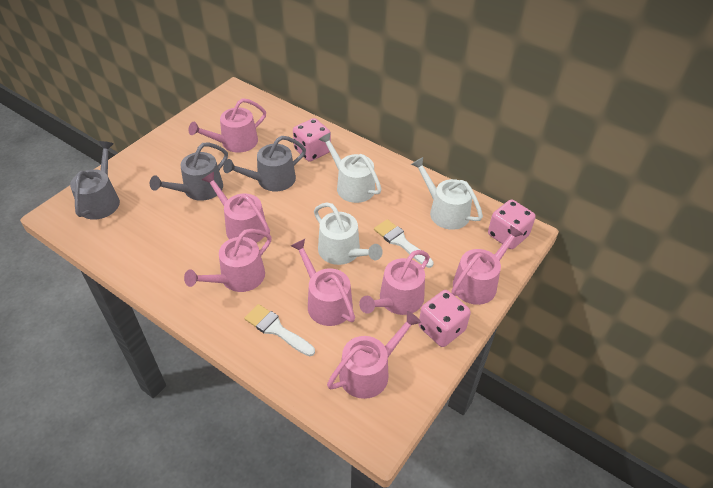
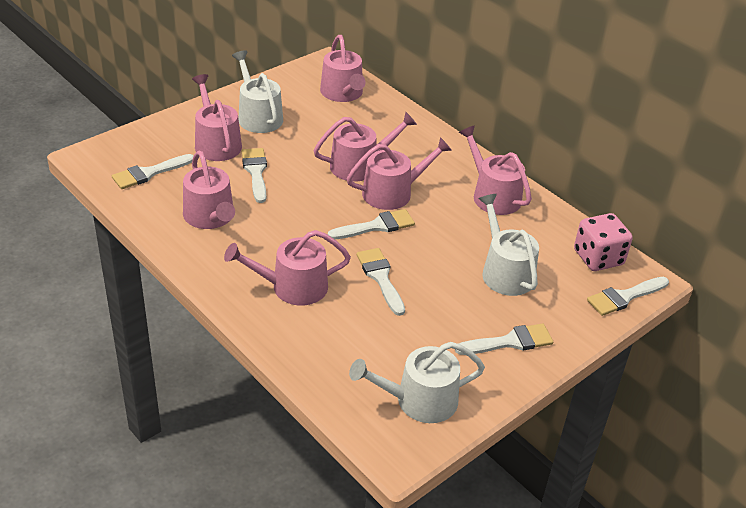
grey watering can: 3 -> 0
pink dice: 3 -> 1
white brush: 2 -> 6

